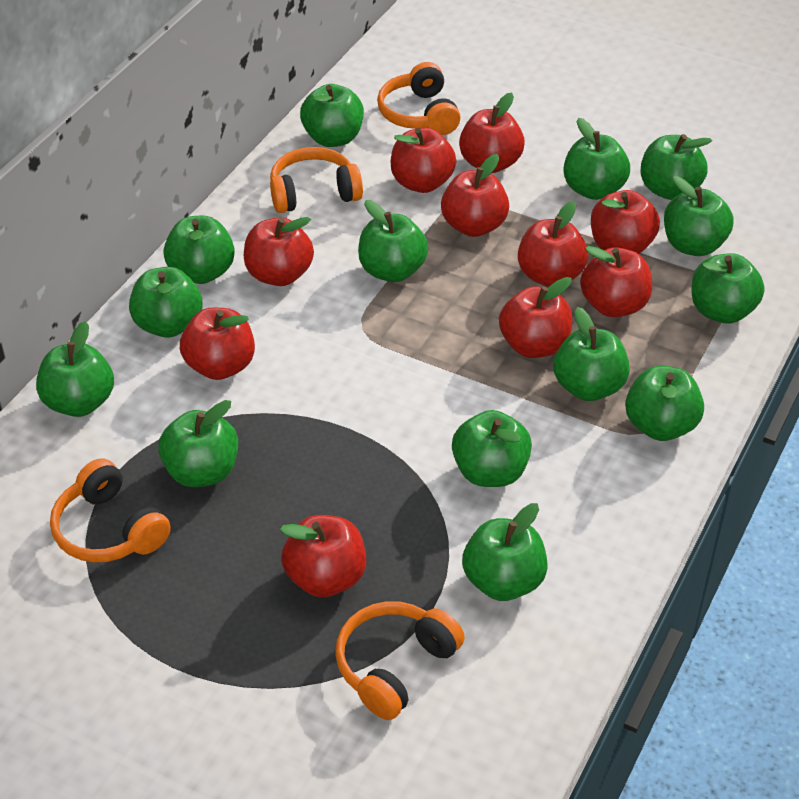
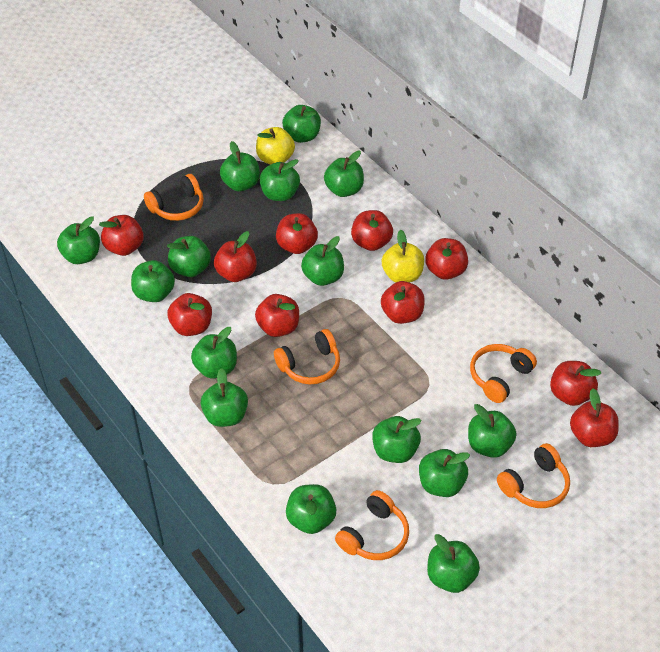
green apple: 14 -> 15
orange headphones: 4 -> 5
yellow apple: 0 -> 2

